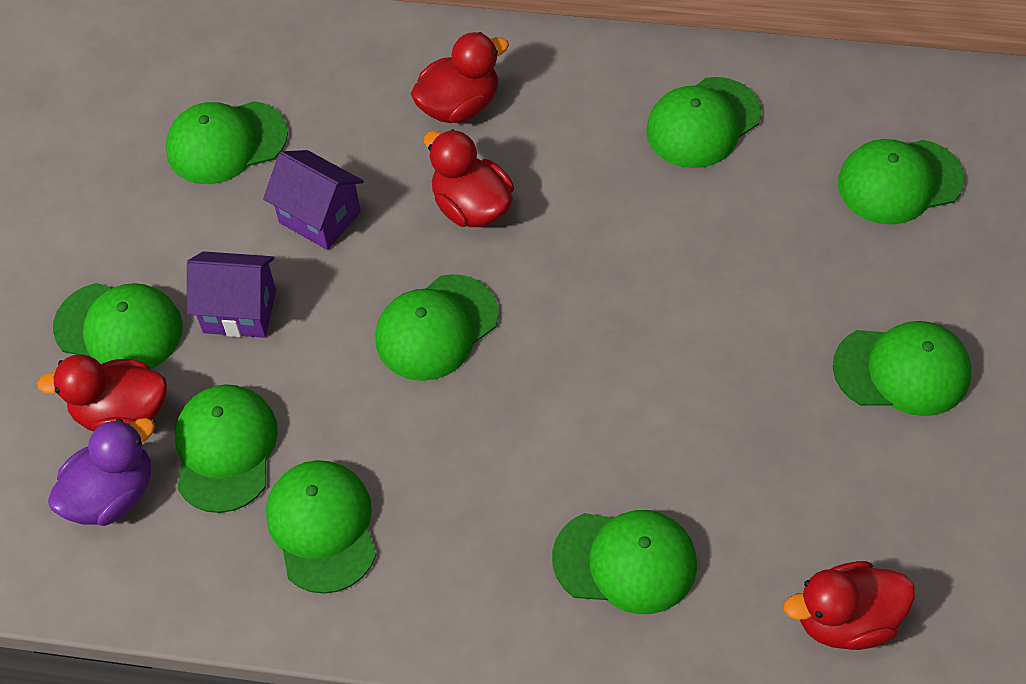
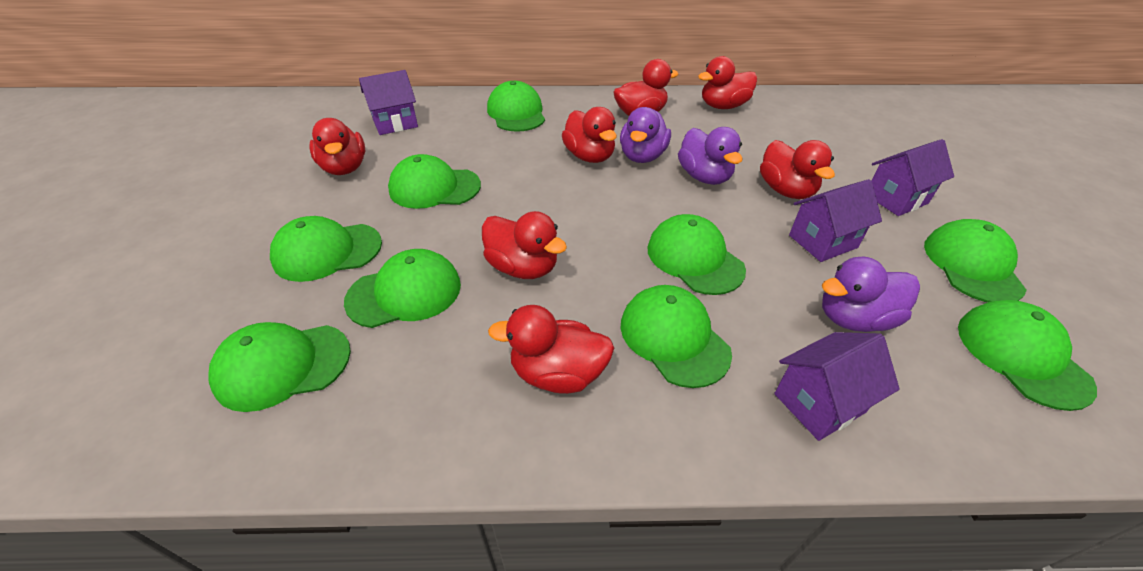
purple duck: 1 -> 3
purple house: 2 -> 4
red duck: 4 -> 7

